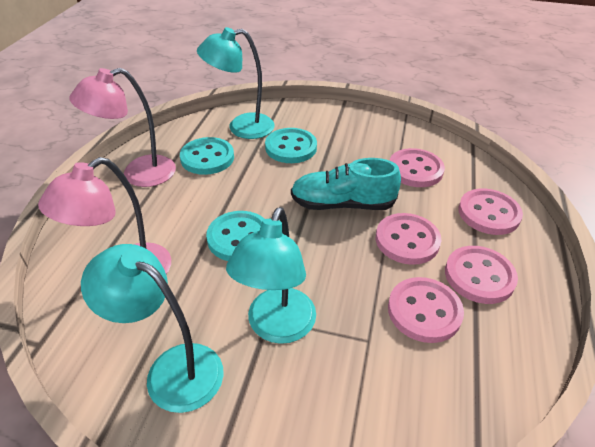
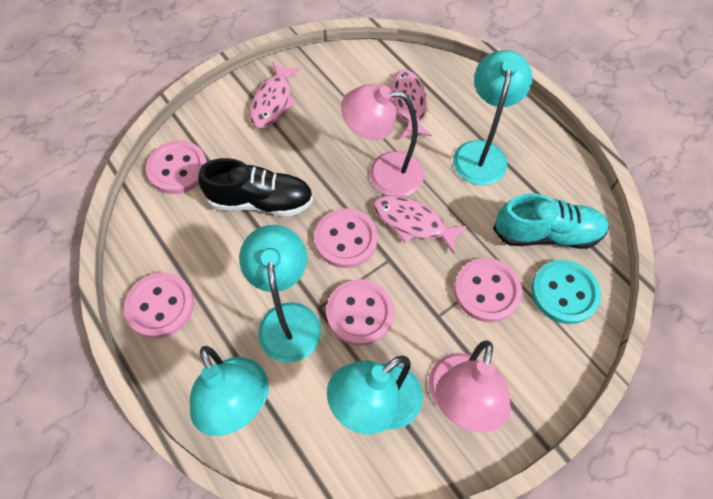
black shoe: 0 -> 1
pink fish: 0 -> 3
turquoise button: 3 -> 1
turquoise lamp: 3 -> 4

